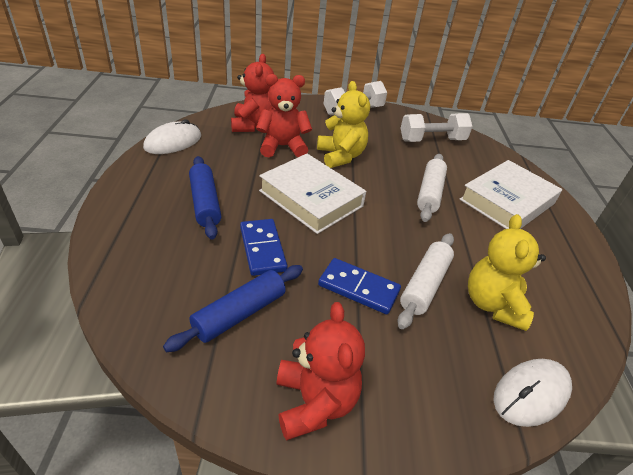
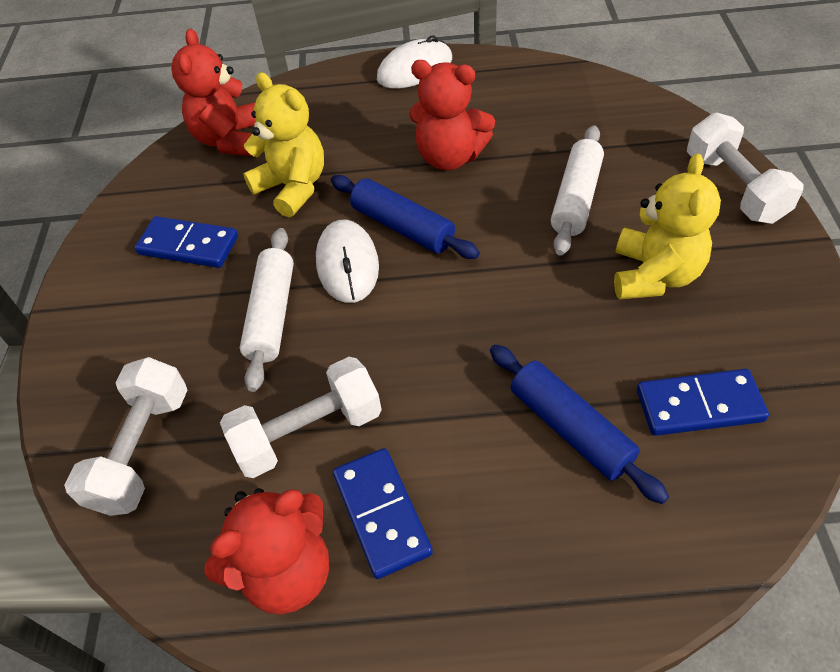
blue domino: 2 -> 3
white book: 2 -> 0
white dumbbell: 2 -> 3

